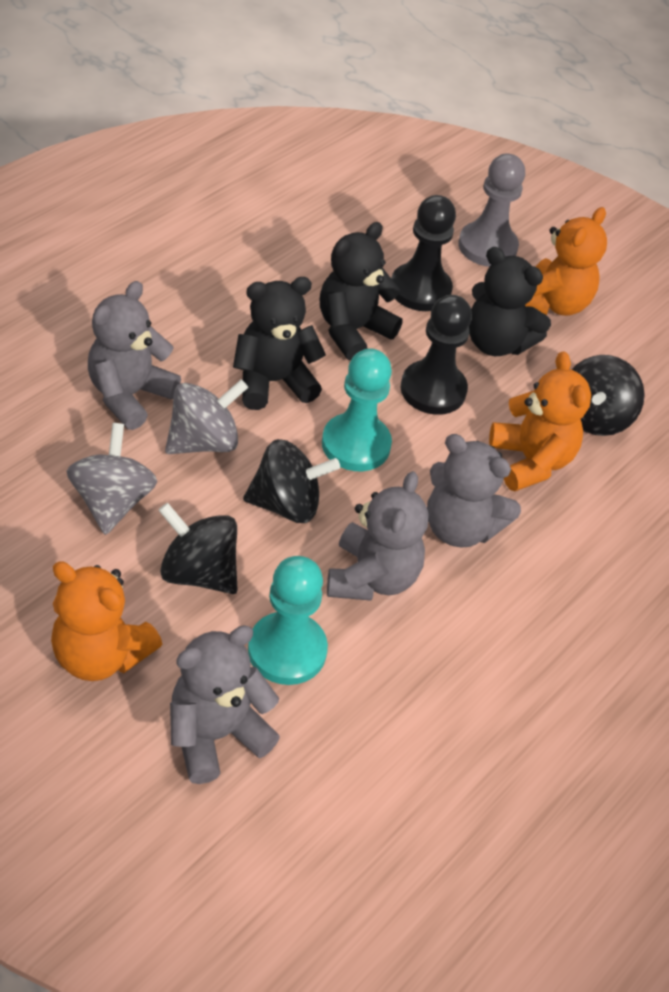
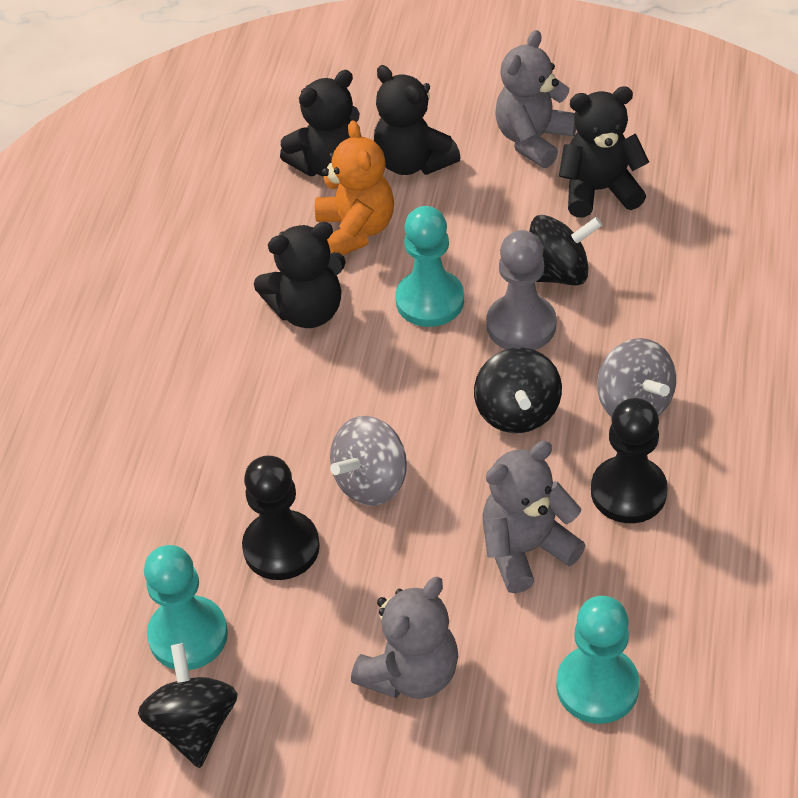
black teddy bear: 3 -> 4
grey teddy bear: 4 -> 3
orange teddy bear: 3 -> 1
turquoise pawn: 2 -> 3

